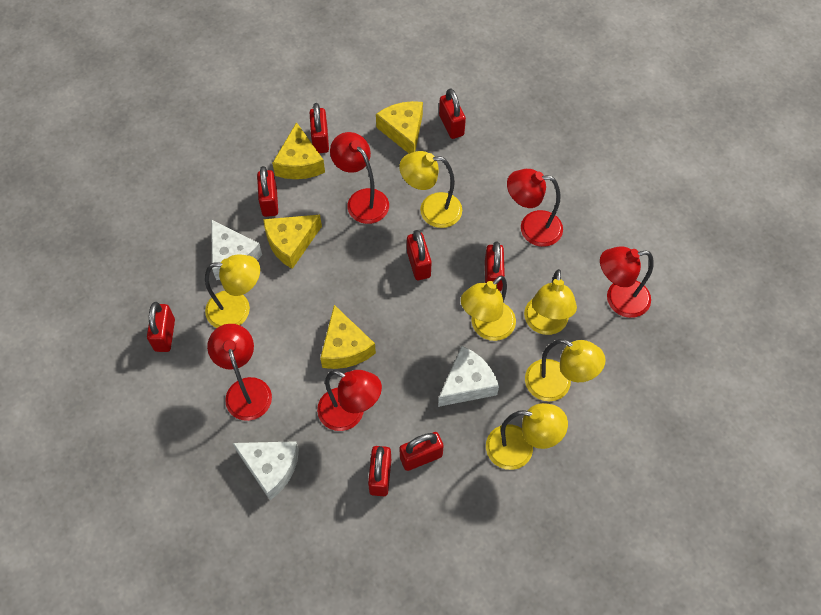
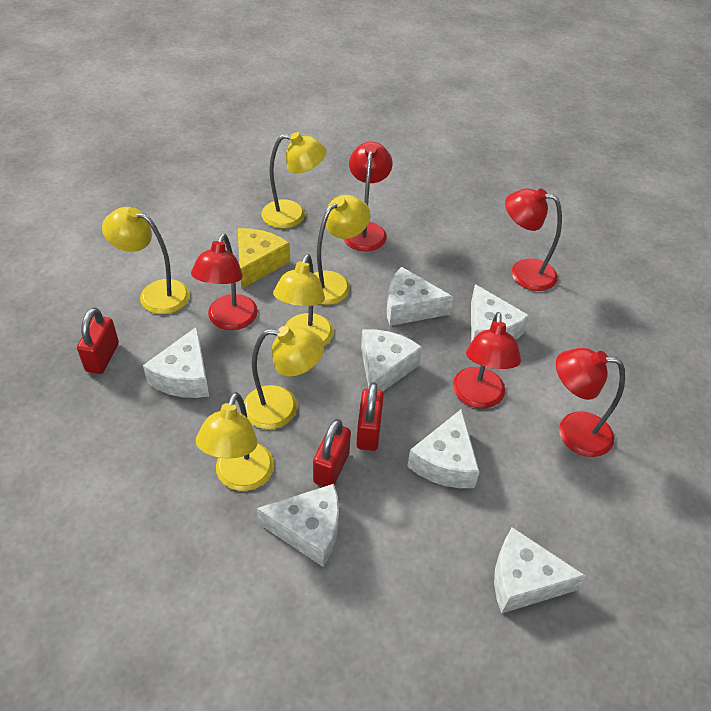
red padlock: 8 -> 3
white cheese: 3 -> 7
yellow cheese: 4 -> 1

